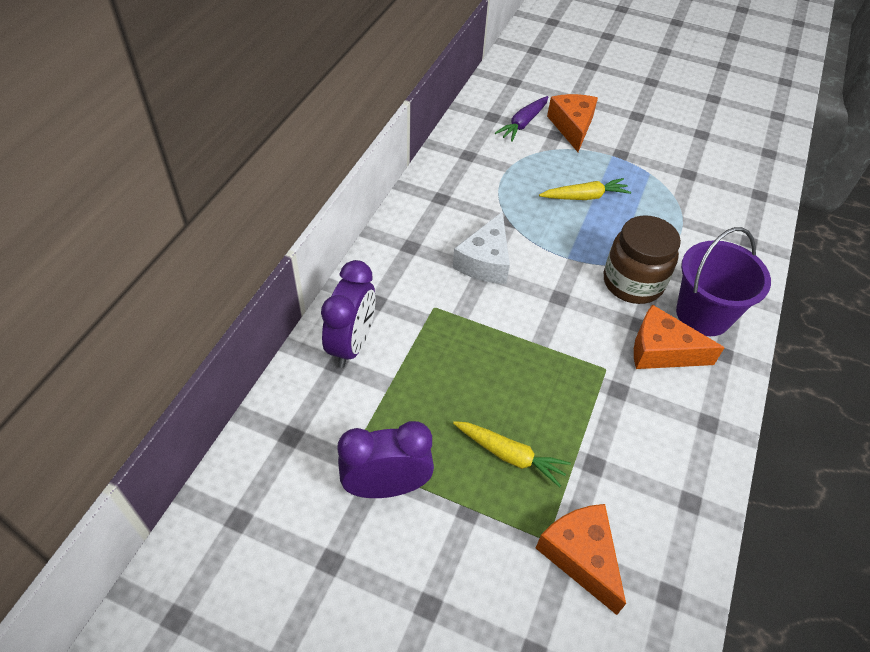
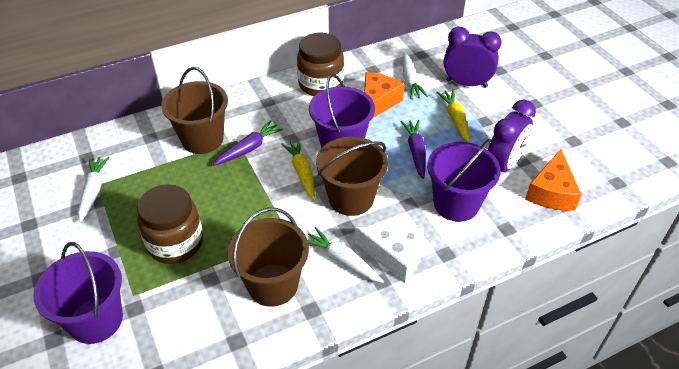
brown bucket: 0 -> 3
brown jar: 1 -> 2
orange cheese: 3 -> 2
purple bucket: 1 -> 3
purple carrot: 1 -> 2
white carrot: 0 -> 3

